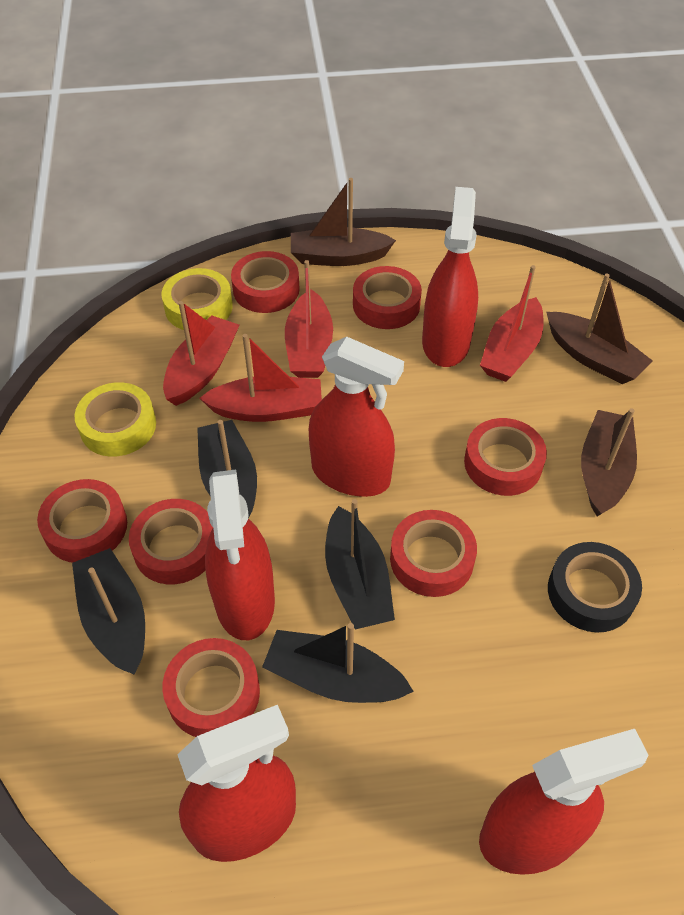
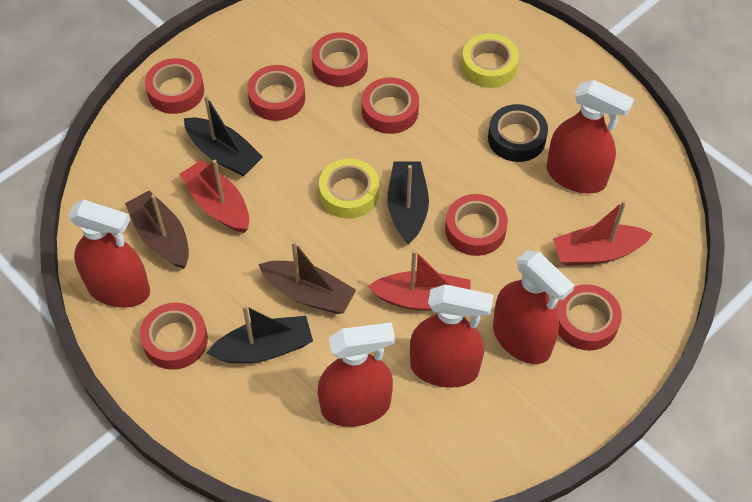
black boat: 4 -> 3
brown boat: 3 -> 2
red boat: 4 -> 3

